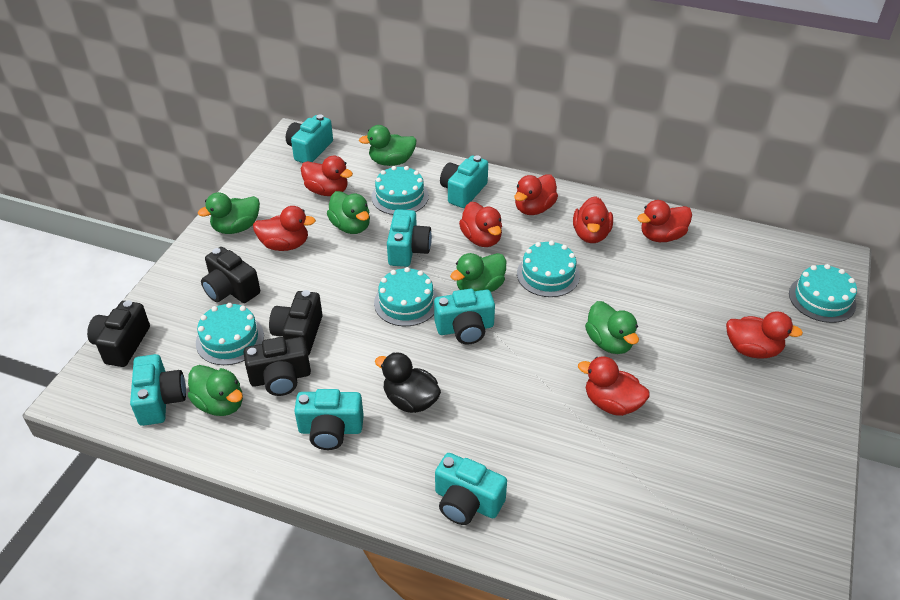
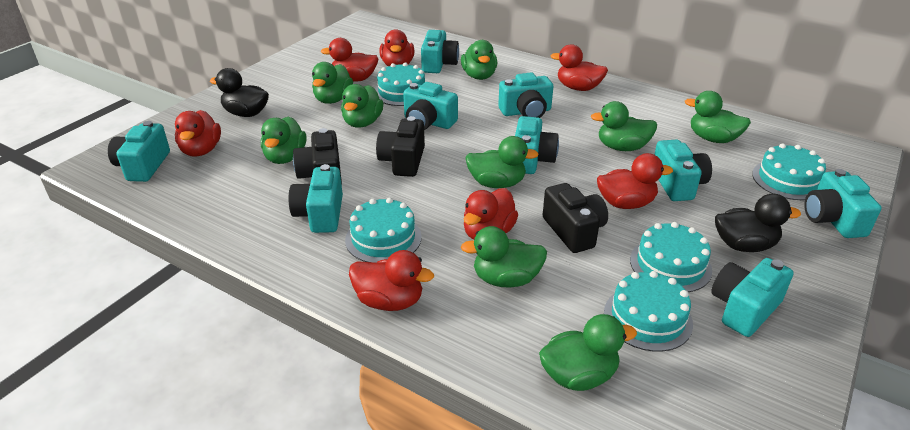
black camera: 4 -> 3
black duck: 1 -> 2
green duck: 6 -> 9
red duck: 8 -> 7
turquoise camera: 7 -> 9

